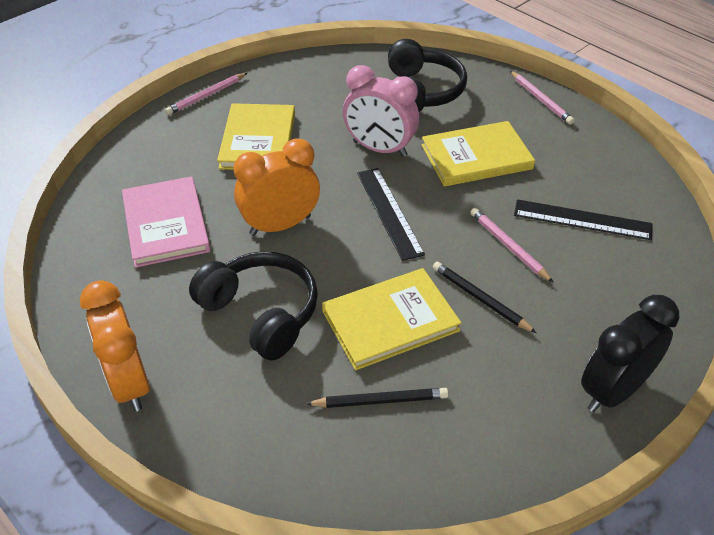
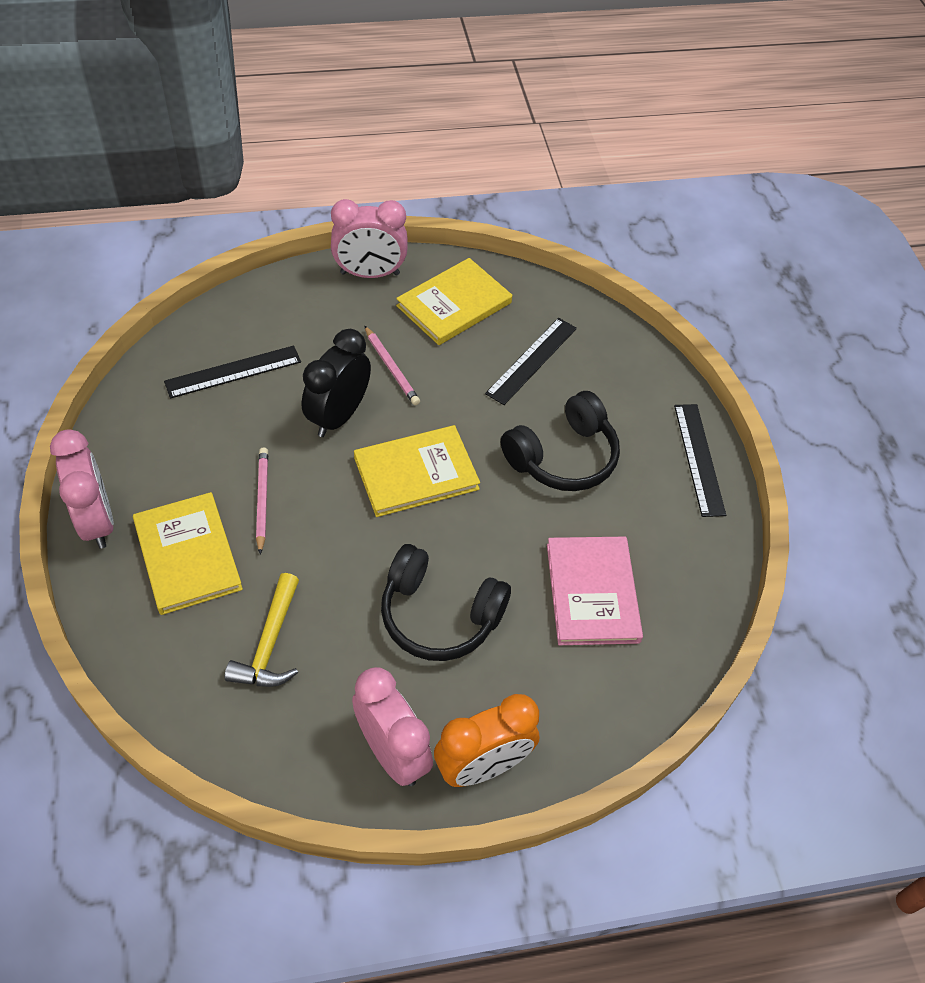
black pencil: 2 -> 0
black ruler: 2 -> 3
orange clock: 2 -> 1
pink clock: 1 -> 3
pink pencil: 3 -> 2
yellow hammer: 0 -> 1

